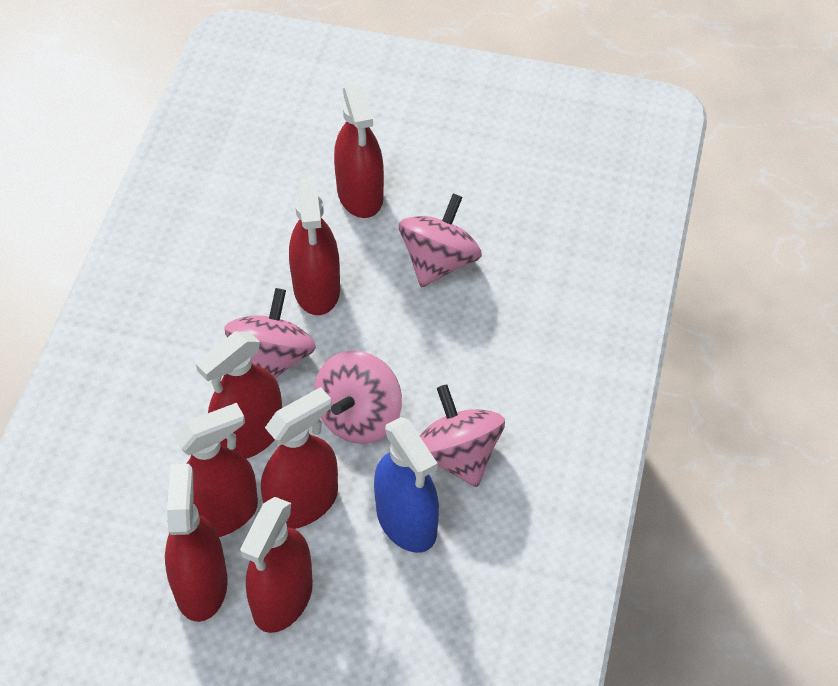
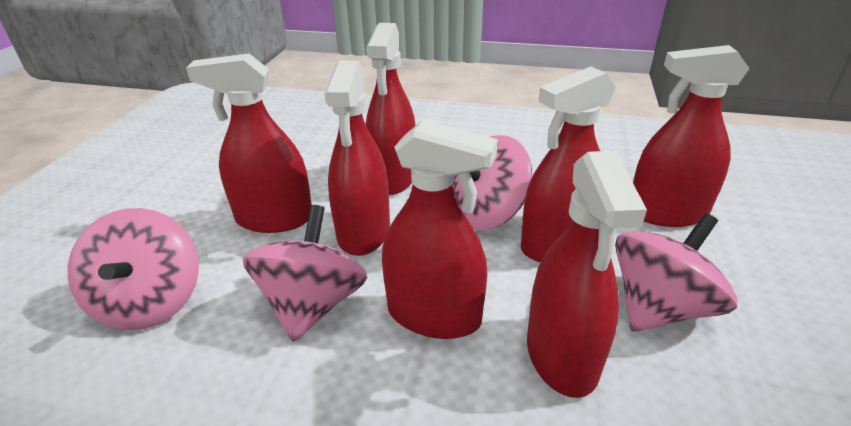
blue spray bottle: 1 -> 0

